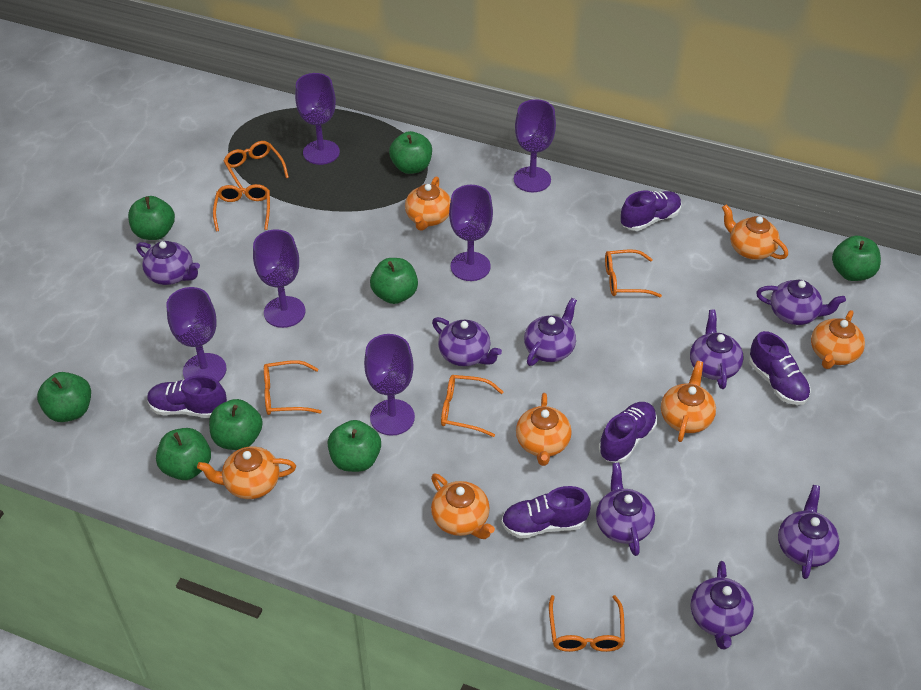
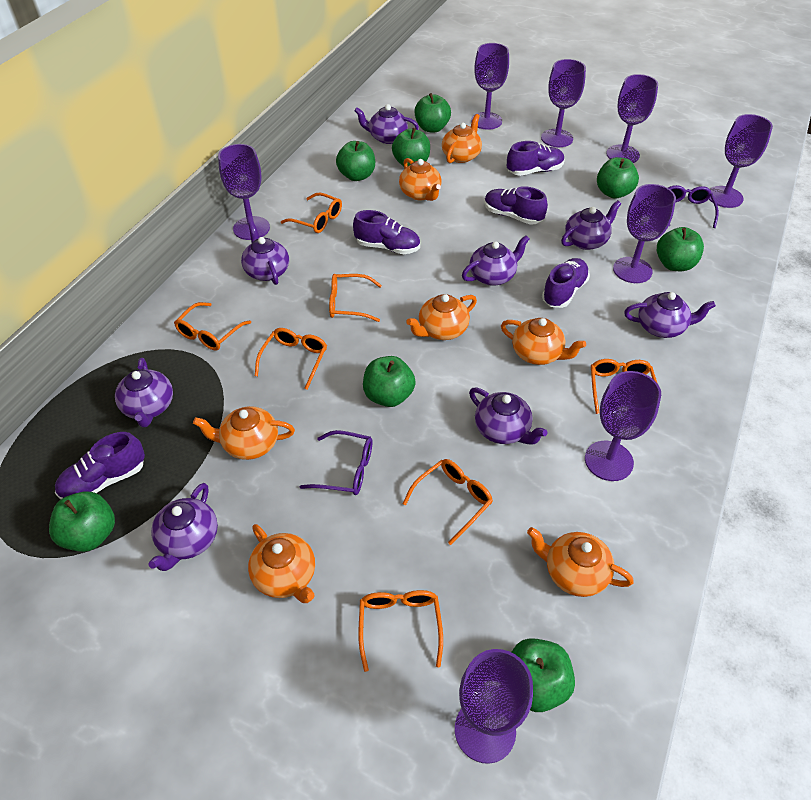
orange glasses: 6 -> 7
purple glasses: 0 -> 2
purple goblet: 6 -> 8

